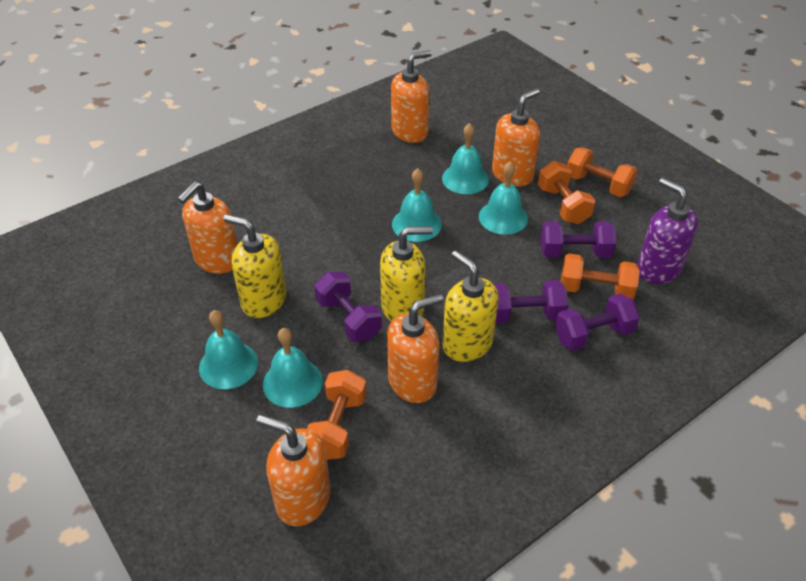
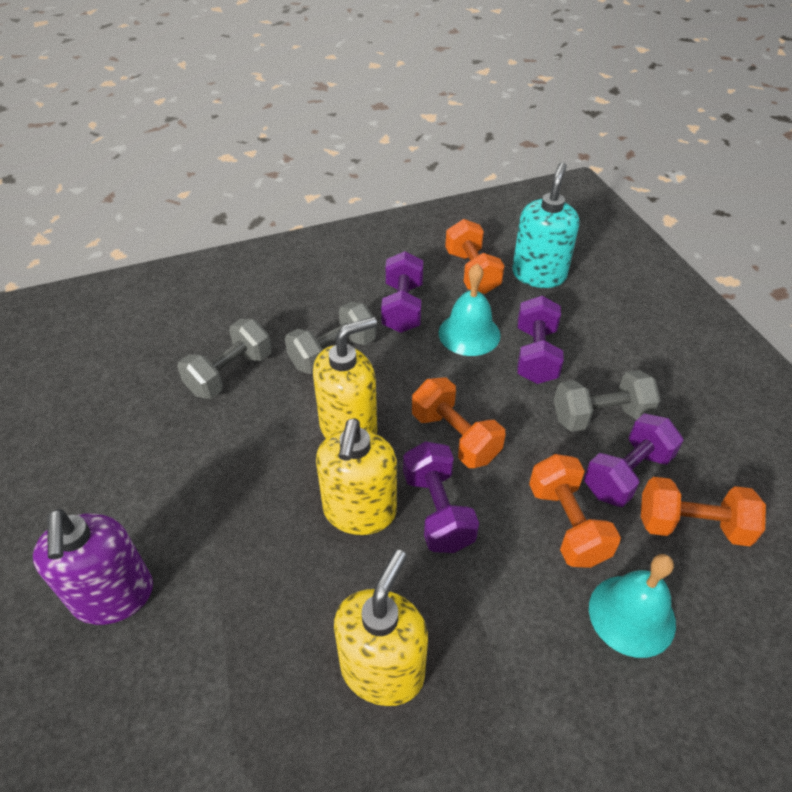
grey dumbbell: 0 -> 3
orange soap dispenser: 5 -> 0
turquoise bell: 5 -> 2
turquoise soap dispenser: 0 -> 1

